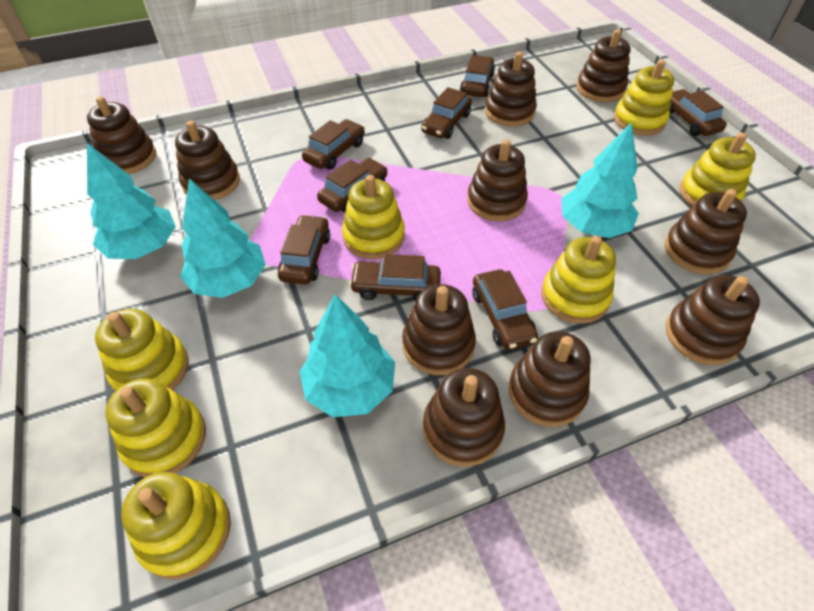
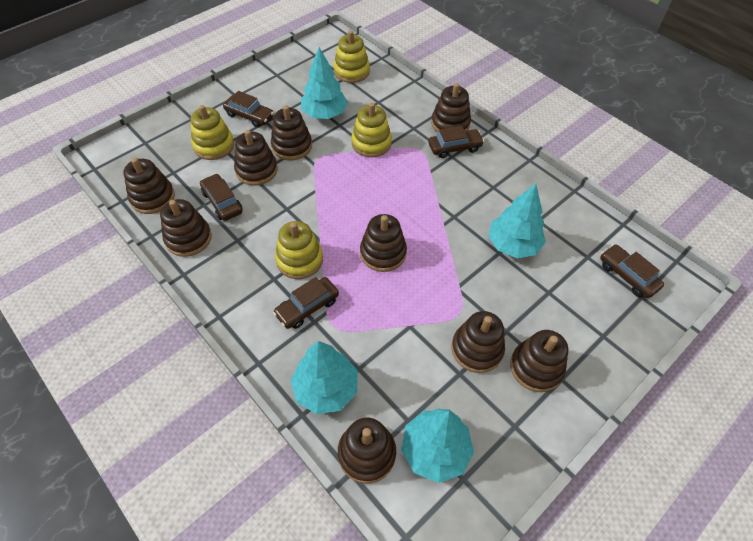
brown car: 8 -> 5
brown stacking toy: 10 -> 9
yellow stacking toy: 7 -> 4

